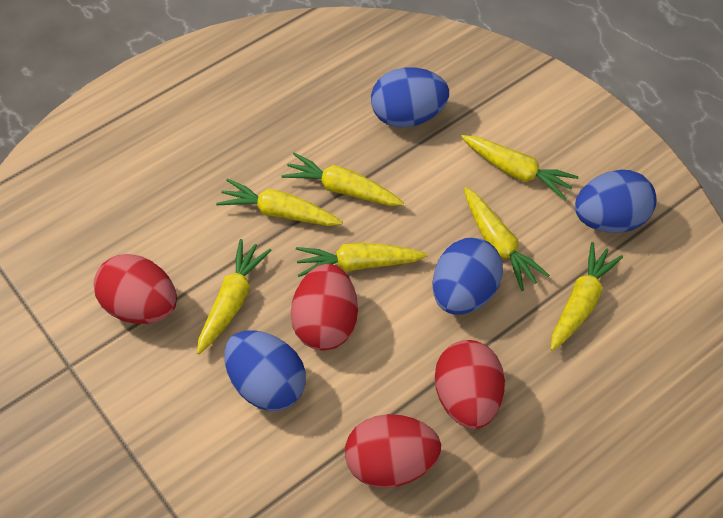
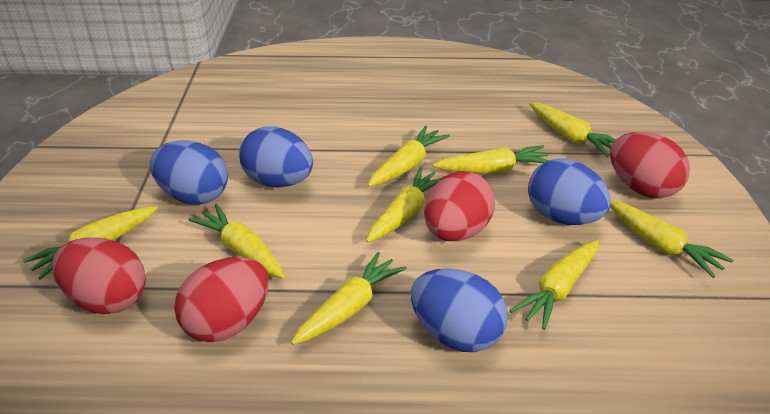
yellow carrot: 7 -> 9

